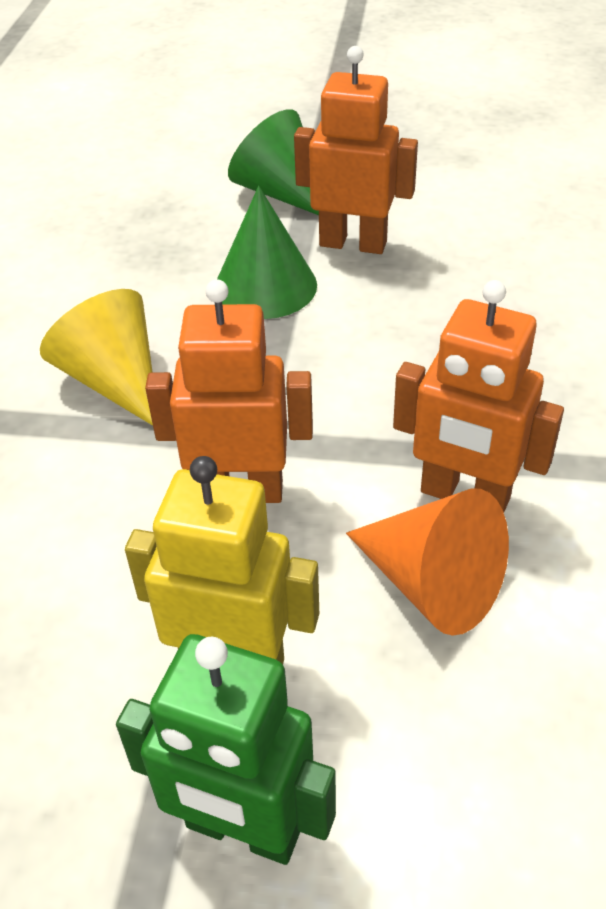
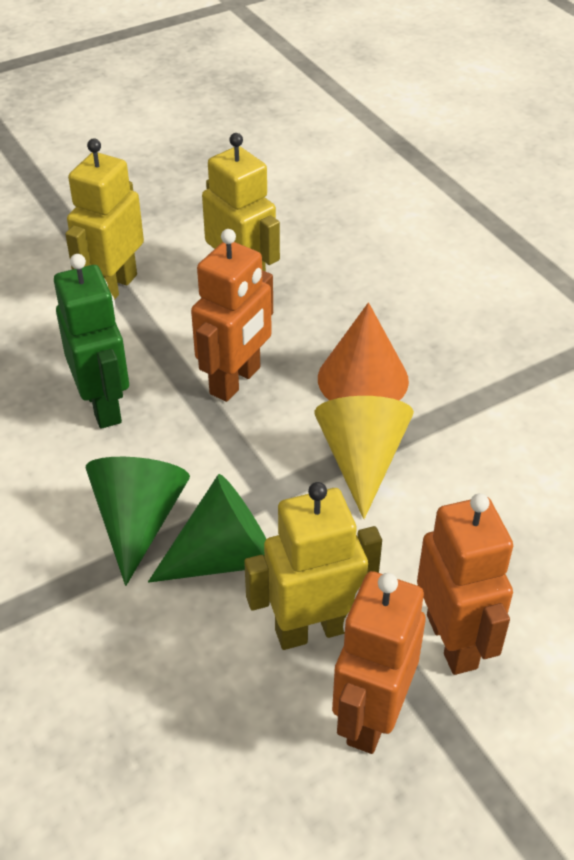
yellow robot: 1 -> 3

